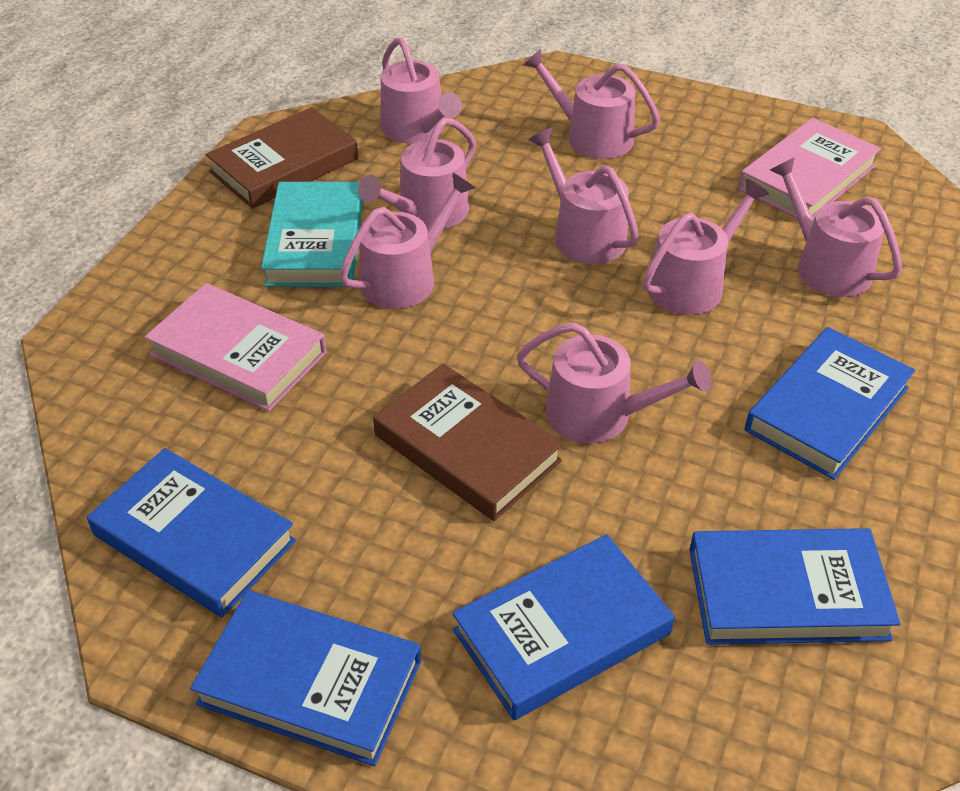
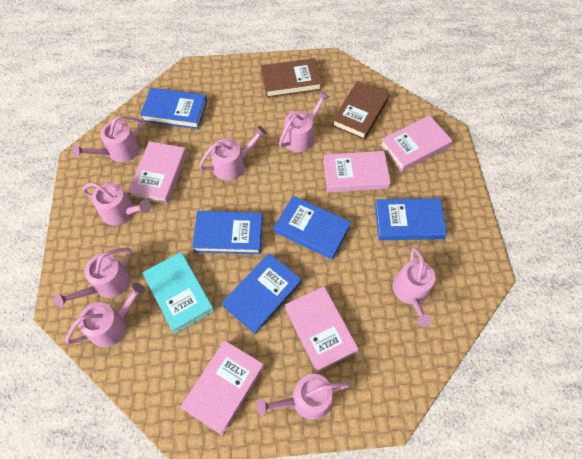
pink book: 2 -> 5

